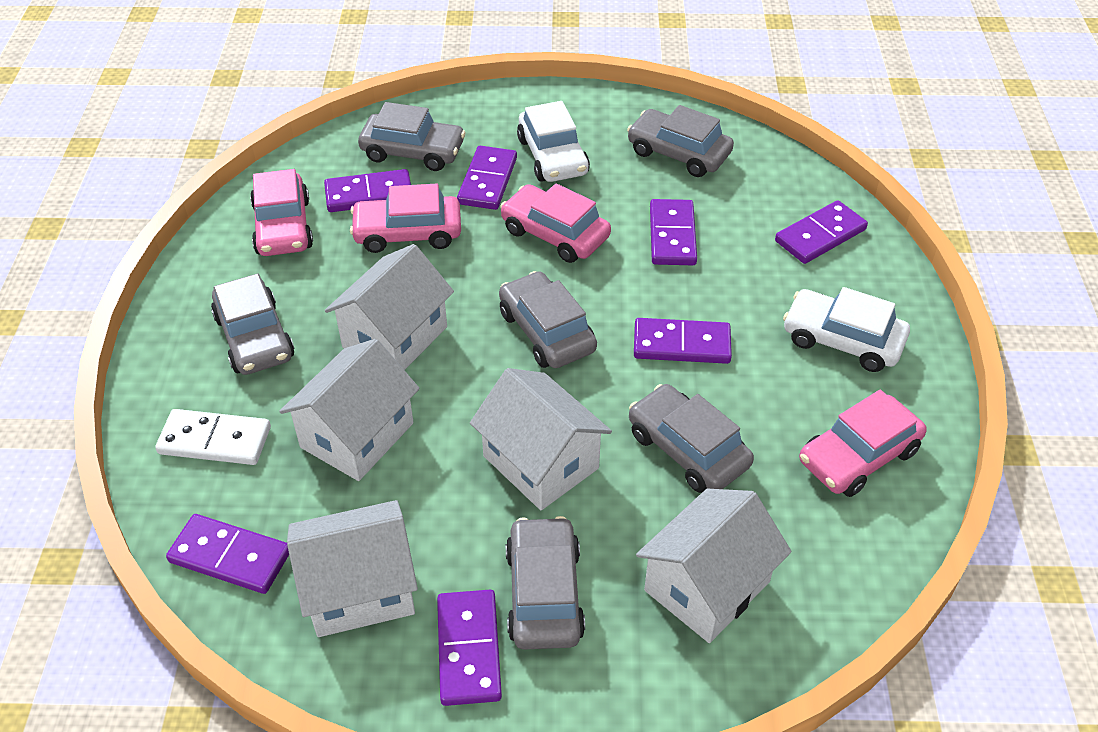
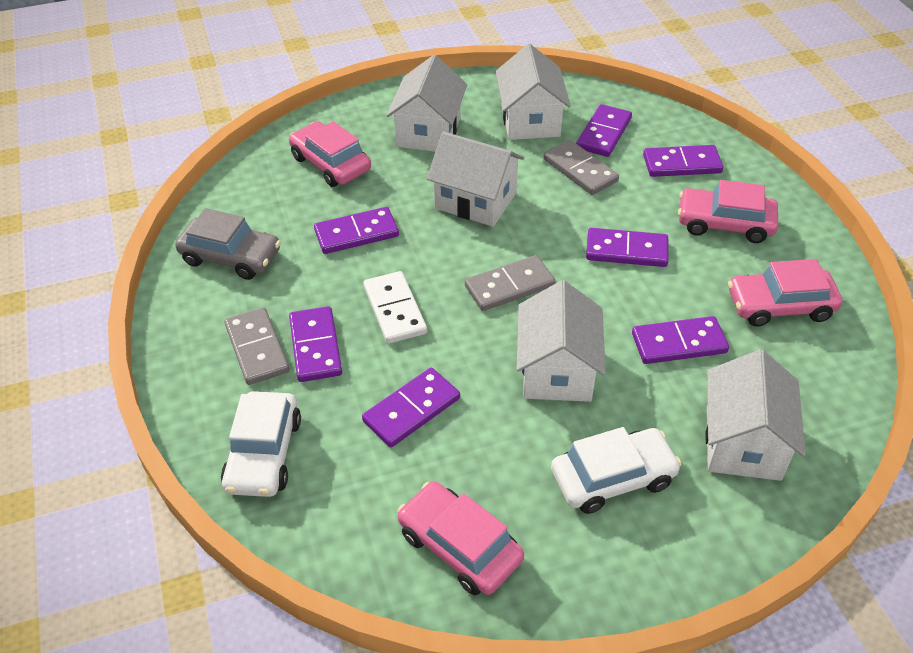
grey car: 6 -> 1
grey domino: 0 -> 3

